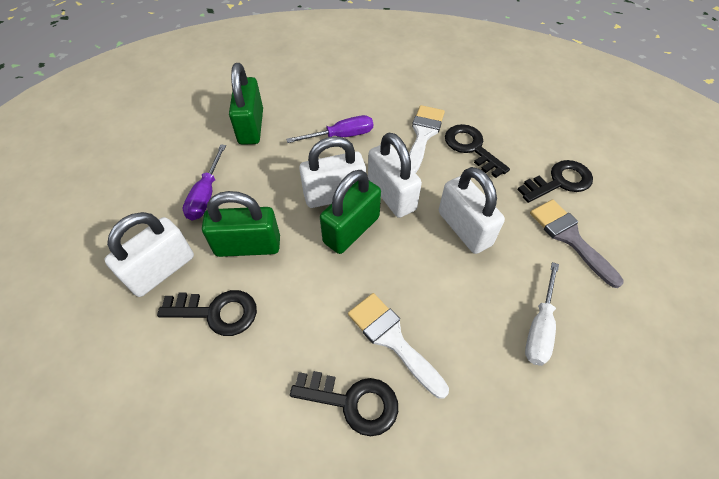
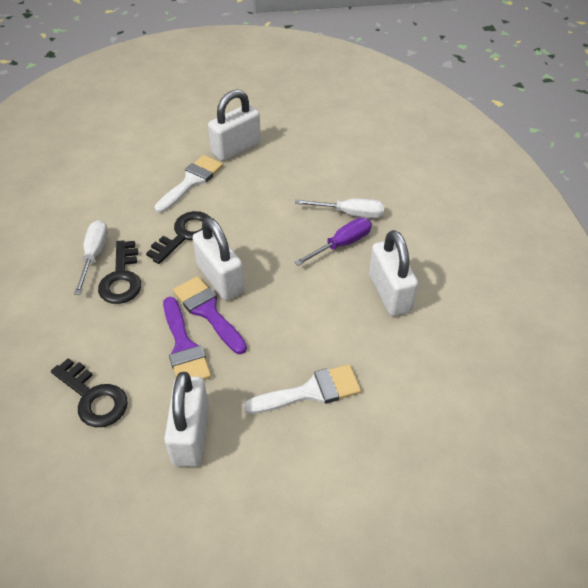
black key: 4 -> 3
green padlock: 3 -> 0
grey brush: 1 -> 0
purple brush: 0 -> 2
purple screwdriver: 2 -> 1
white screwdriver: 1 -> 2

